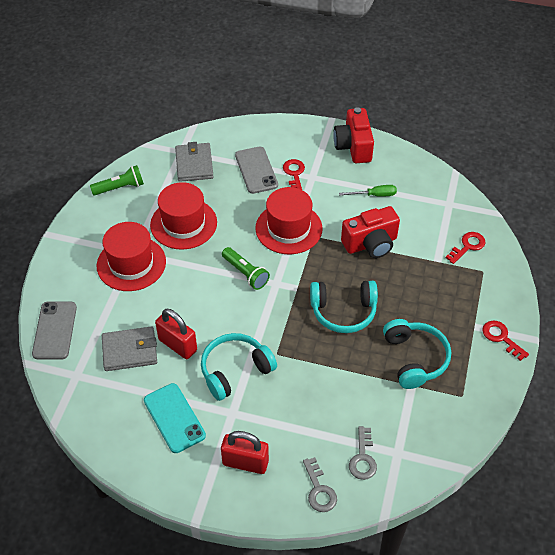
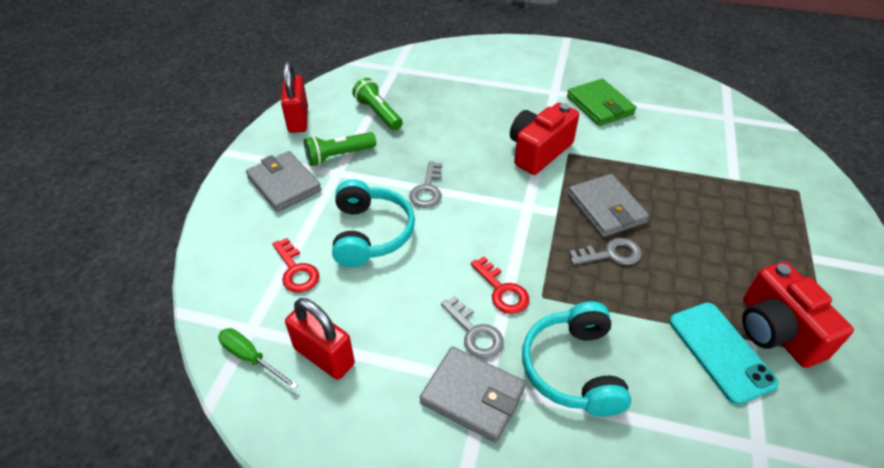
green wallet: 0 -> 1
grey key: 2 -> 3
grey phone: 2 -> 0
grey wallet: 2 -> 3
red hat: 3 -> 0
red key: 3 -> 2
turquoise headphones: 3 -> 2

